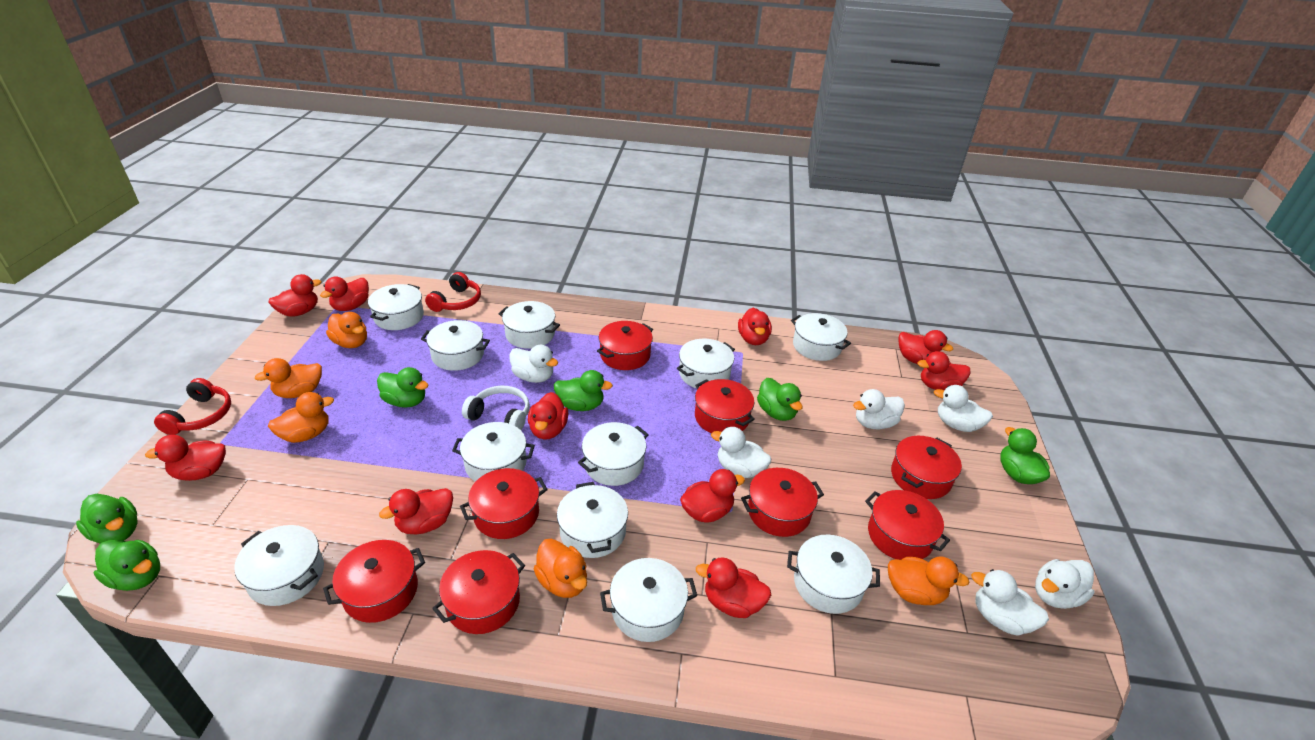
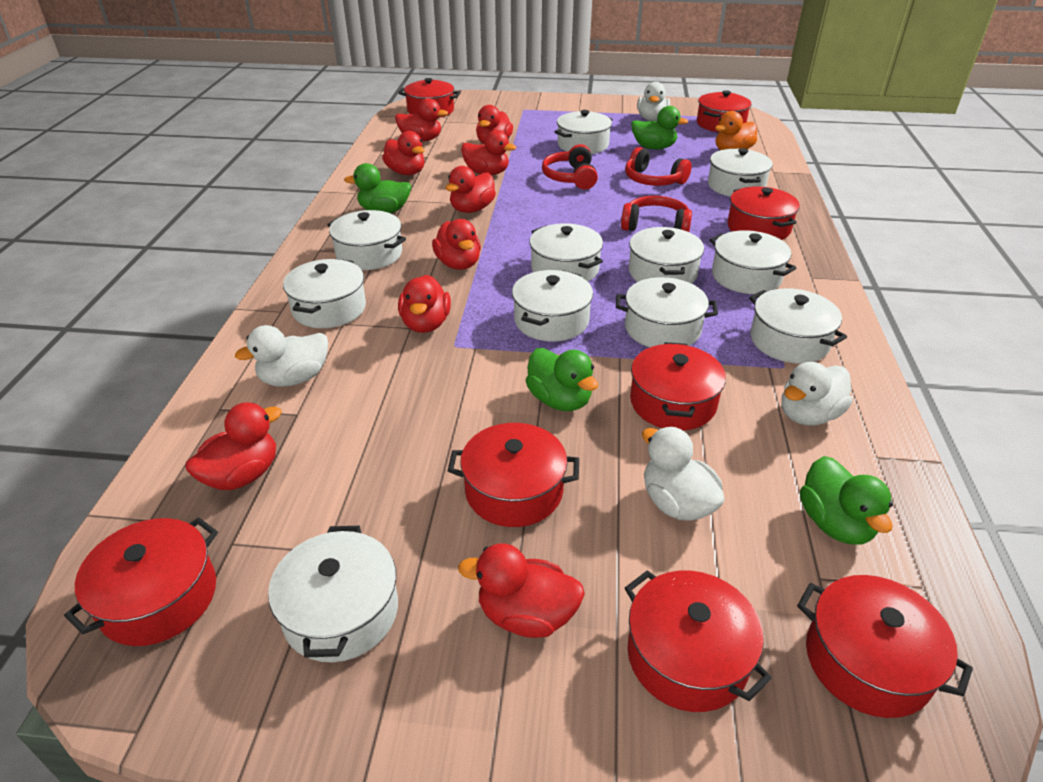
green duck: 6 -> 4
orange duck: 5 -> 1
red duck: 10 -> 9
red headphones: 2 -> 3
white duck: 6 -> 4
white headphones: 1 -> 0

